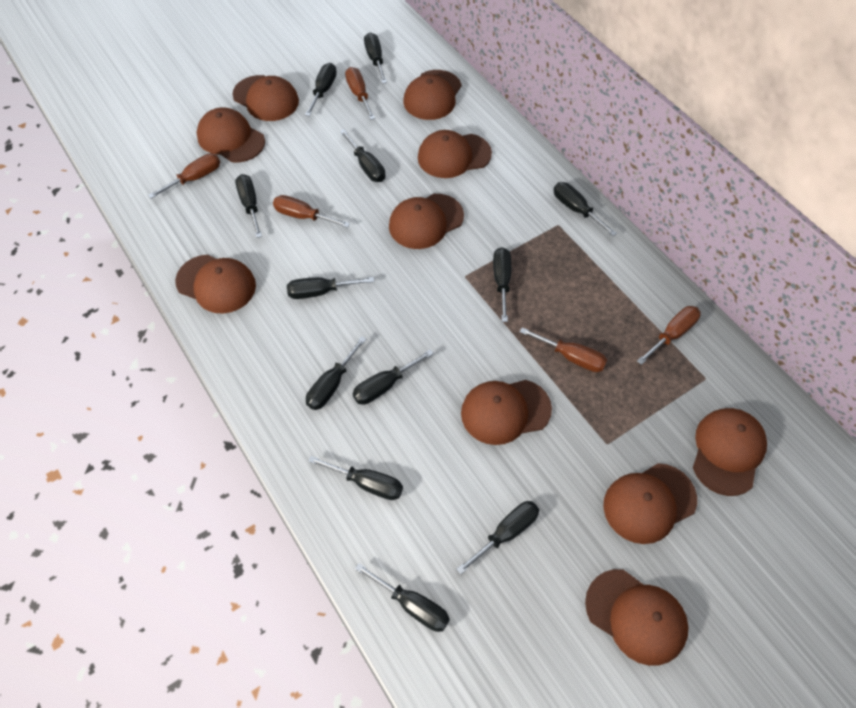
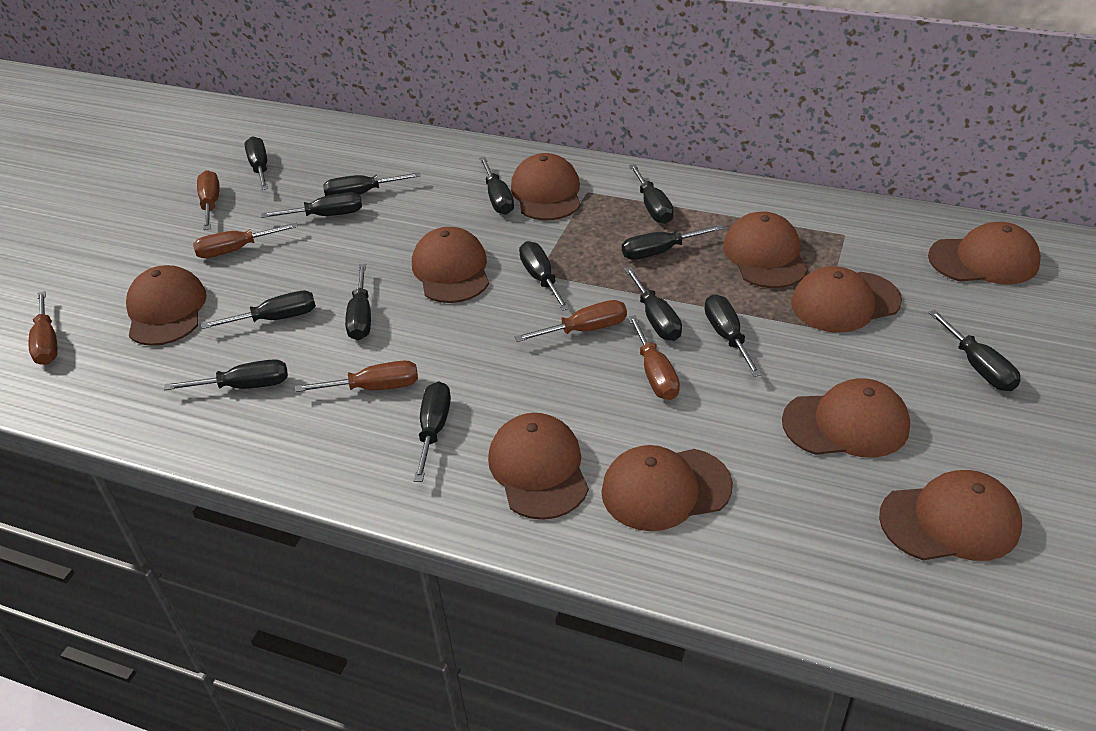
black screwdriver: 12 -> 14
brown screwdriver: 5 -> 6

